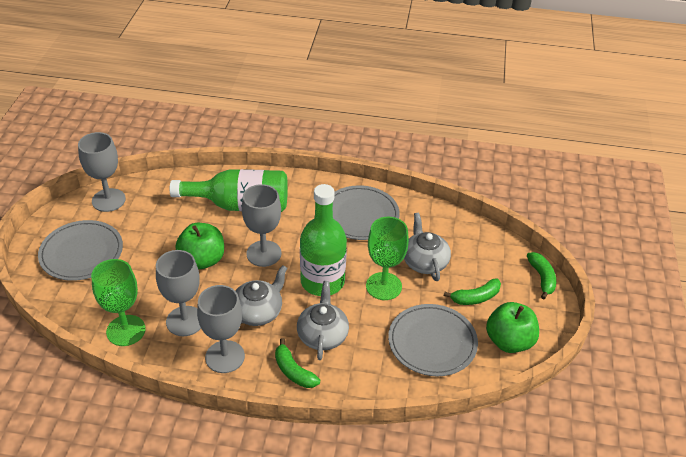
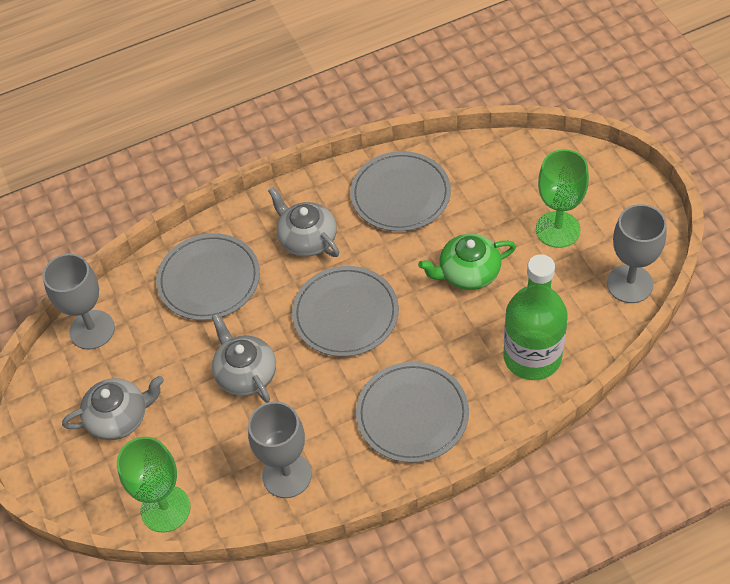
green apple: 2 -> 0
green banana: 3 -> 0
green bottle: 2 -> 1
green teapot: 0 -> 1
grey goblet: 4 -> 3
grey plate: 3 -> 4

